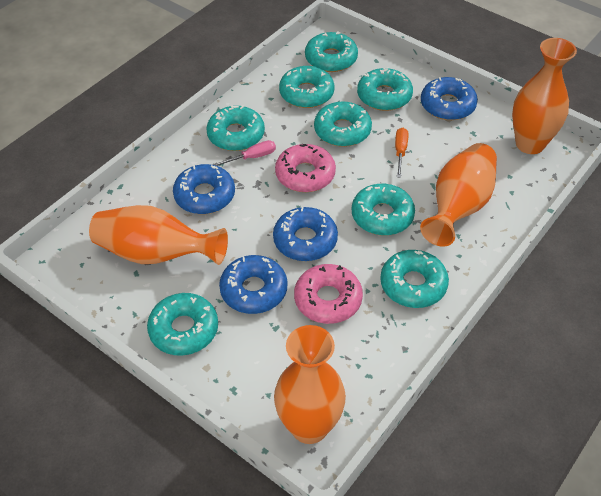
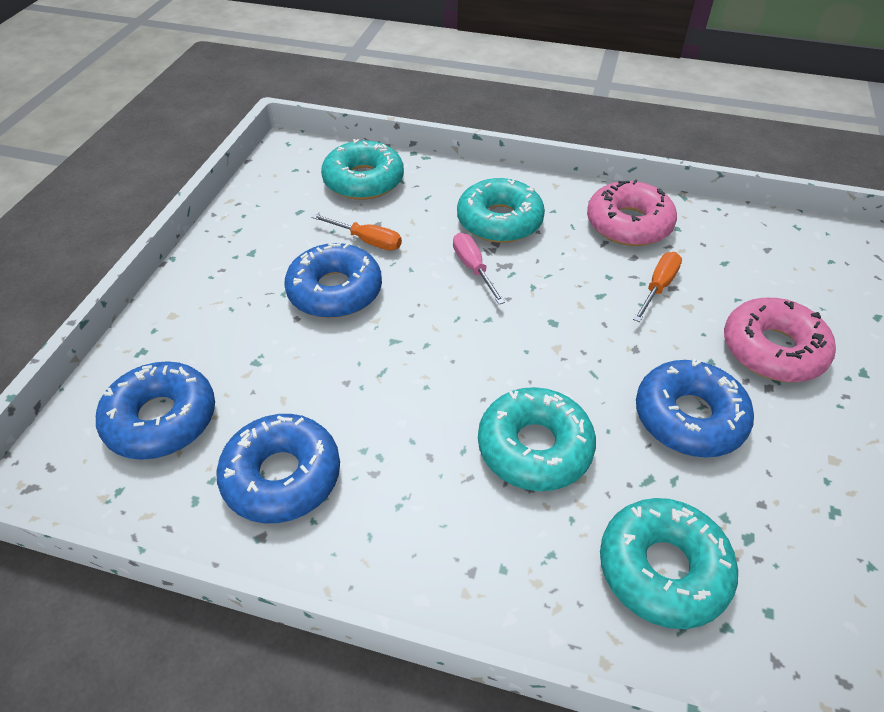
orange screwdriver: 1 -> 2
orange vase: 4 -> 0
turquoise donut: 8 -> 4

